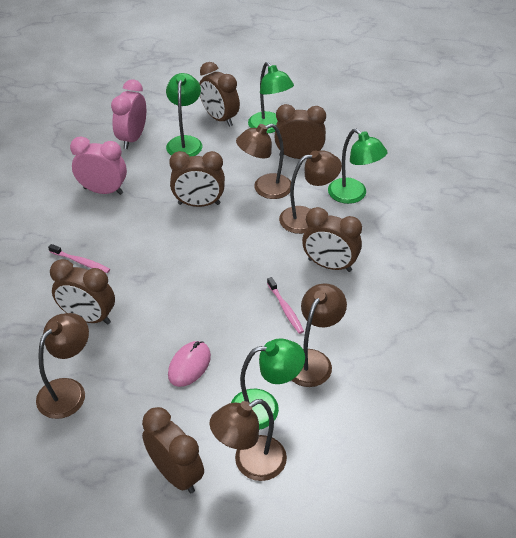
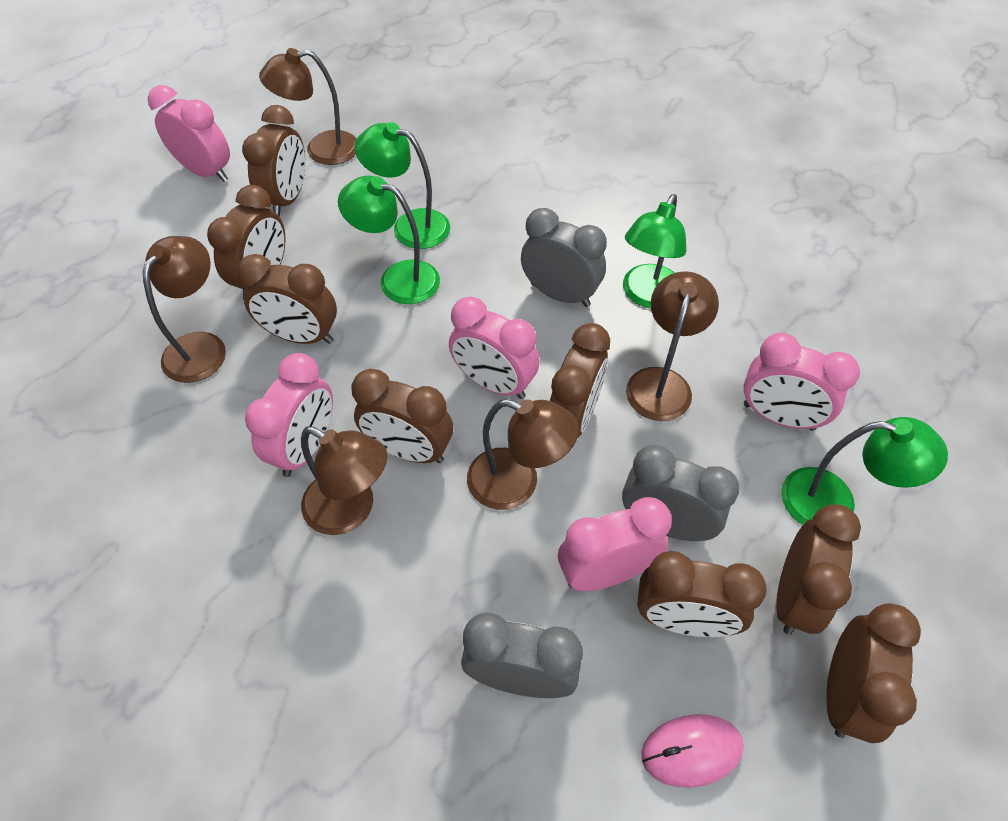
brown clock: 6 -> 8
grey clock: 0 -> 3
pink clock: 2 -> 5
pink toothbrush: 2 -> 0

